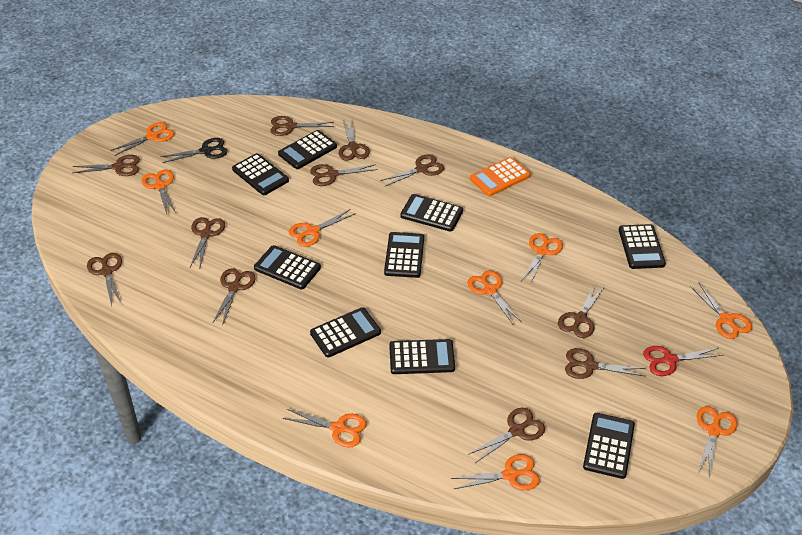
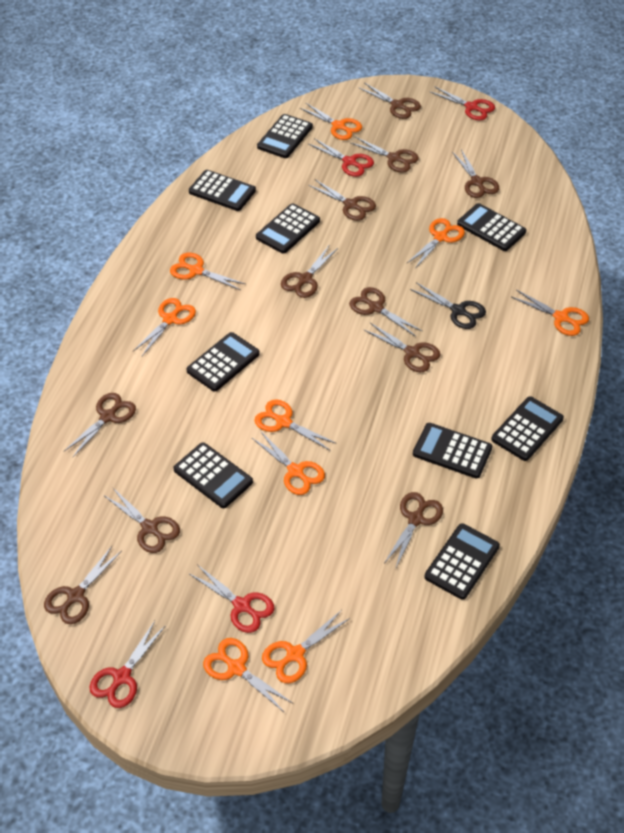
orange calculator: 1 -> 0
red scissors: 1 -> 4

